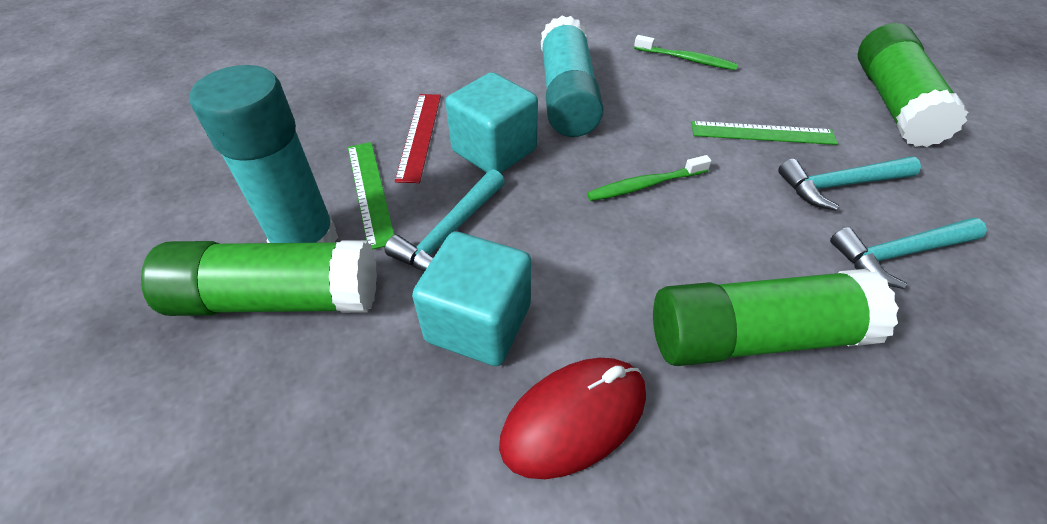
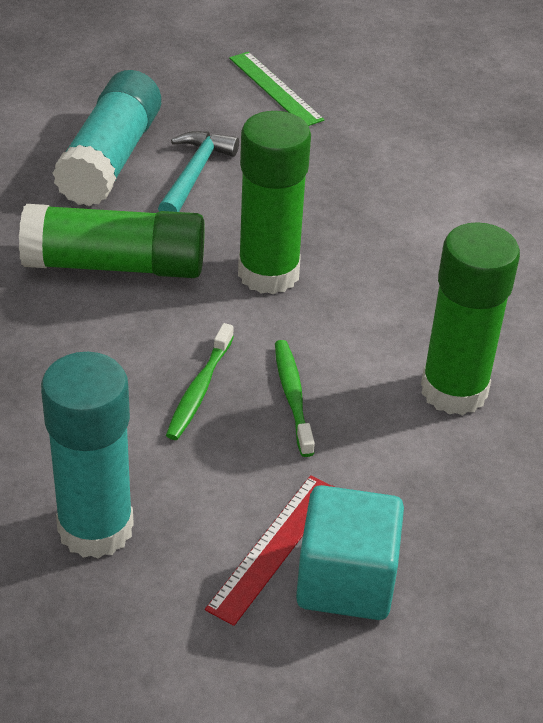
green ruler: 2 -> 1
red mouse: 1 -> 0
turquoise cube: 2 -> 1
turquoise hammer: 3 -> 1

